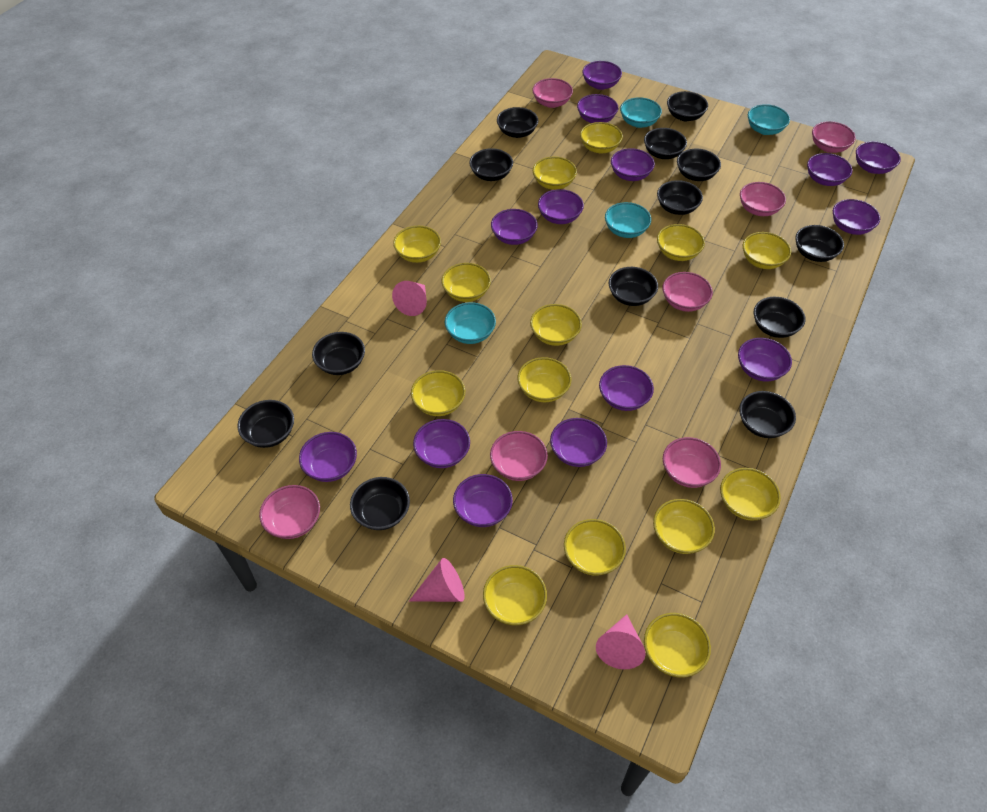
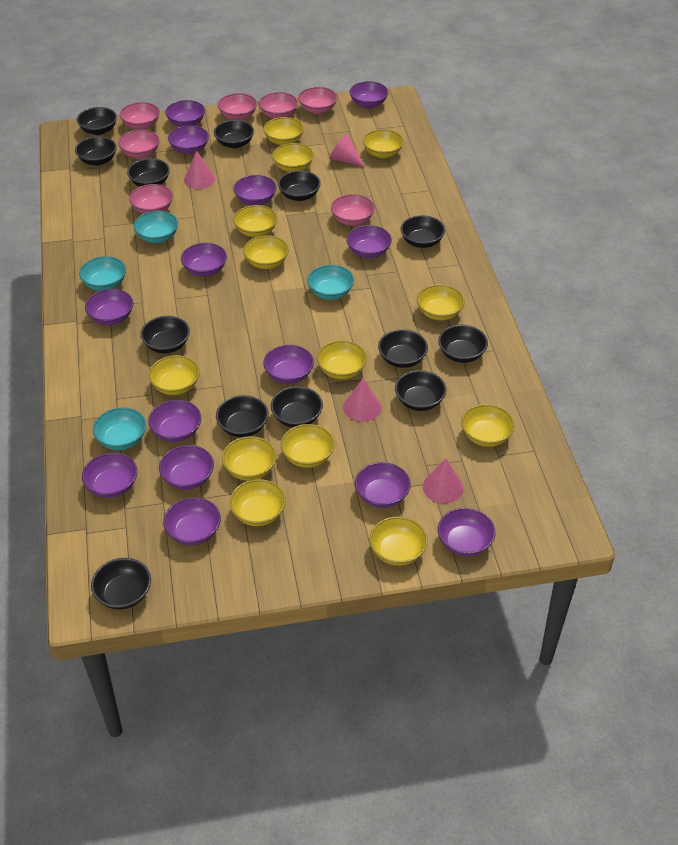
pink cone: 3 -> 4
yellow bowl: 14 -> 13

